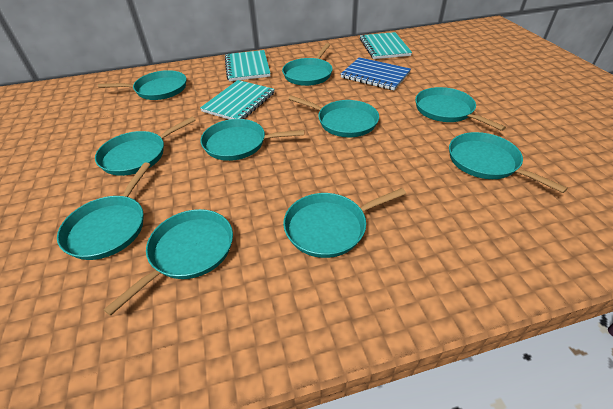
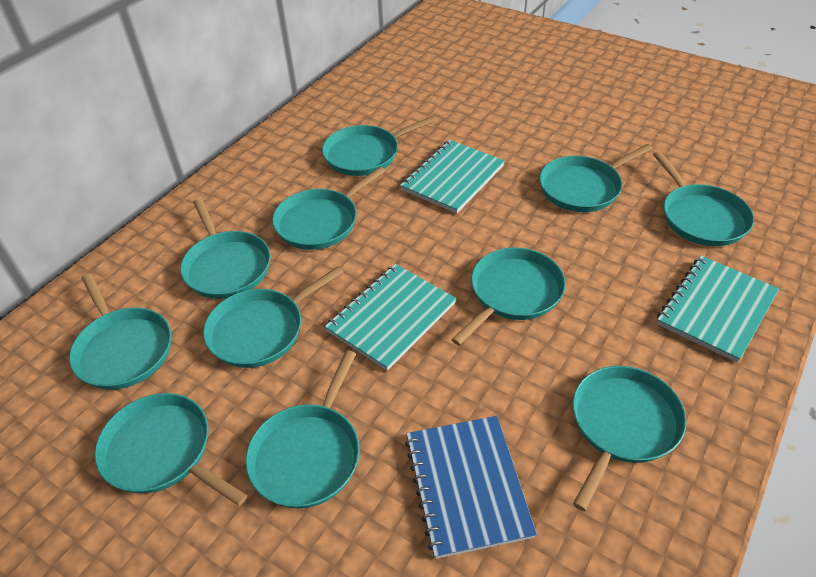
turquoise pan: 10 -> 11

